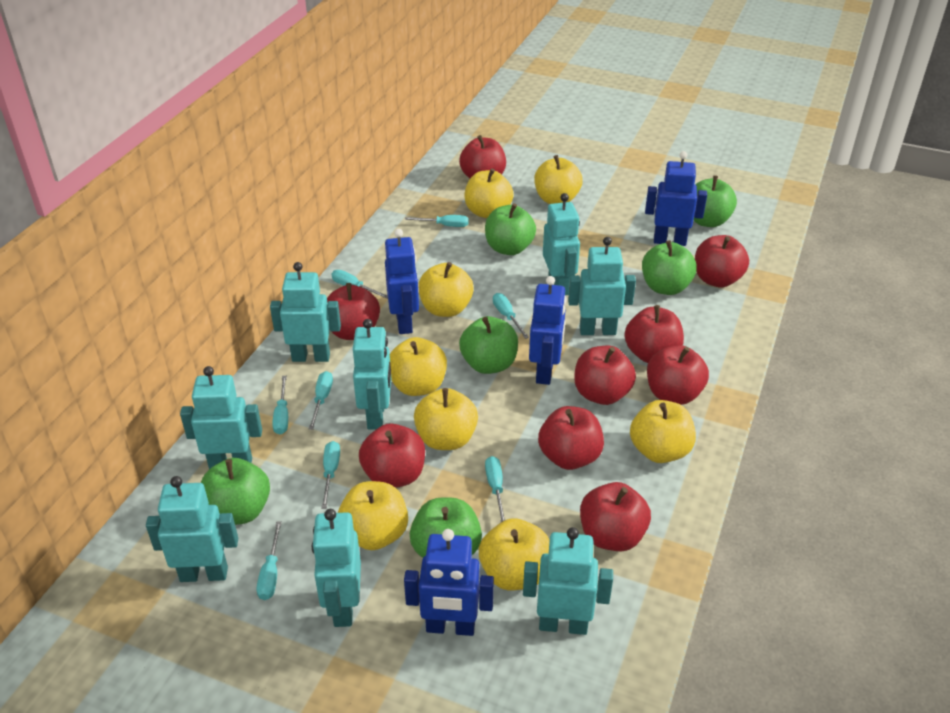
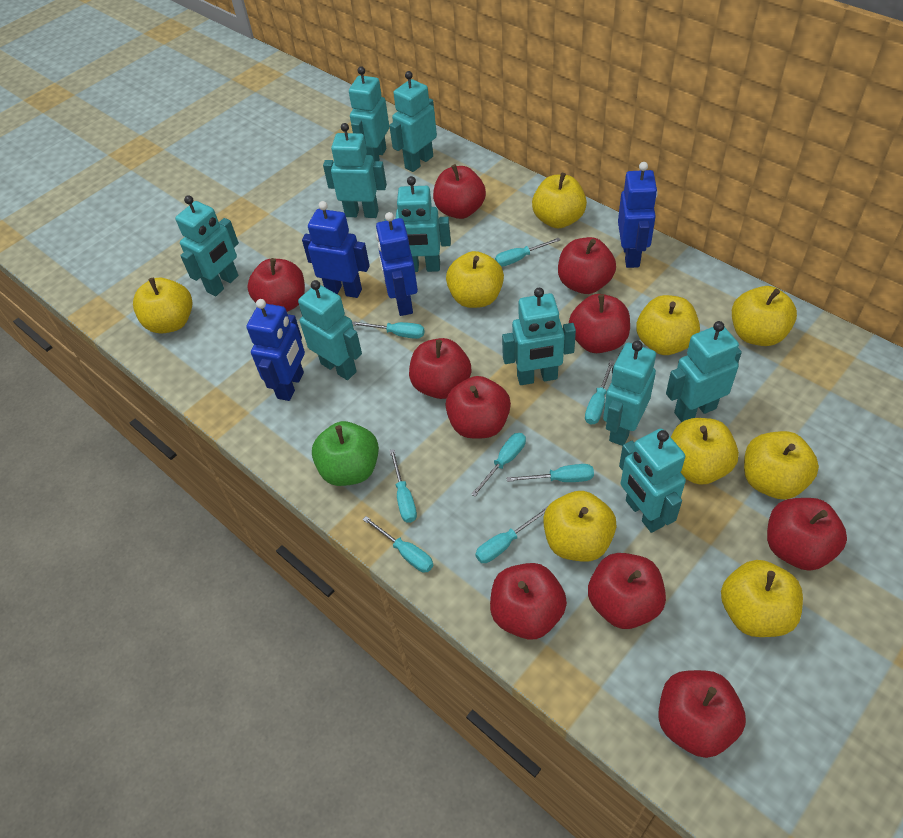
green apple: 6 -> 1
red apple: 9 -> 10
turquoise robot: 8 -> 10
yellow apple: 8 -> 9

